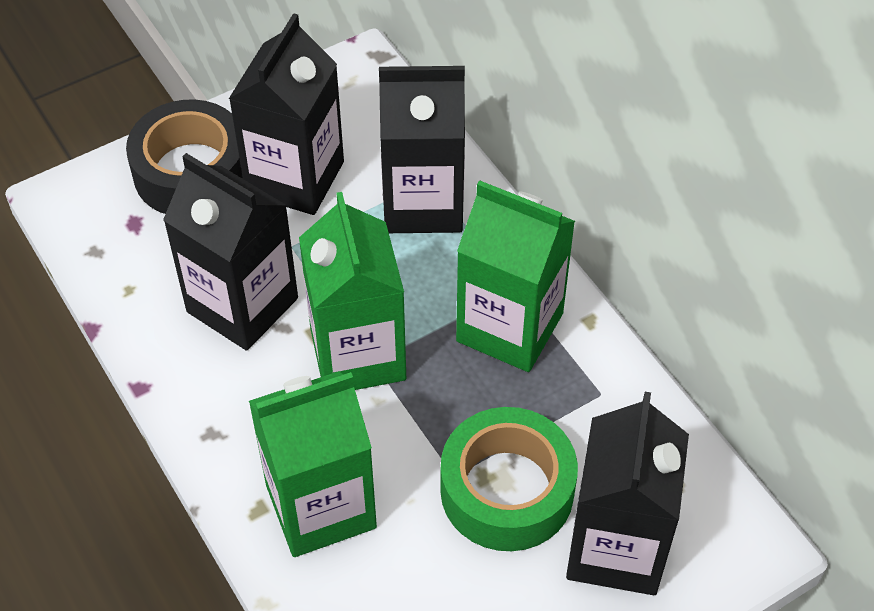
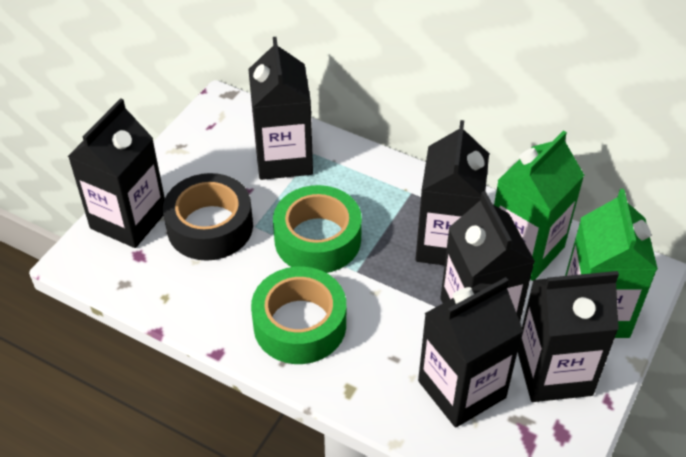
black carton: 4 -> 6
green carton: 3 -> 2
green tape: 1 -> 2

